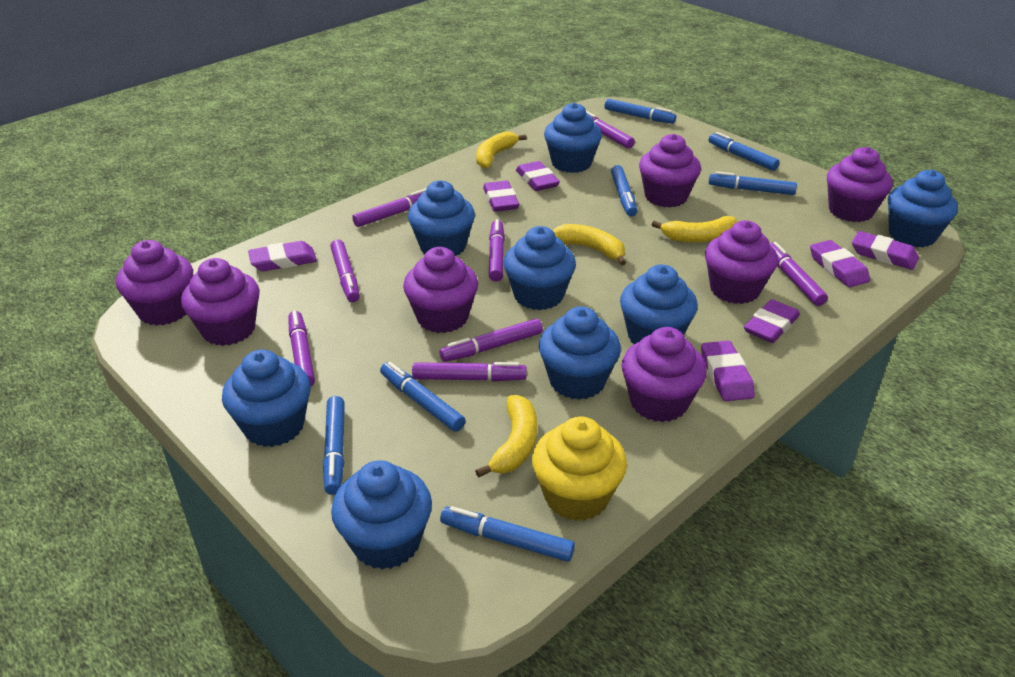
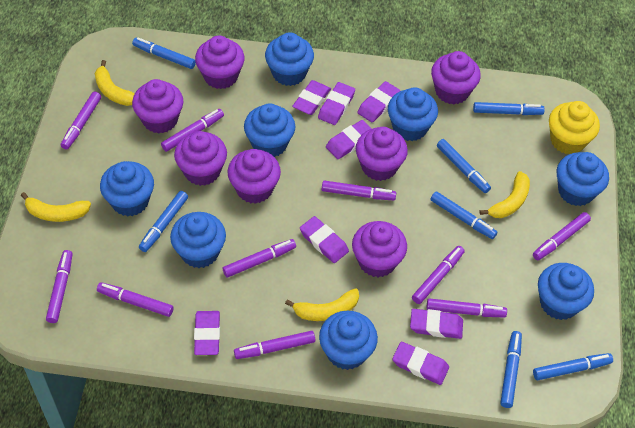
purple eraser: 7 -> 8
purple marker: 8 -> 10

